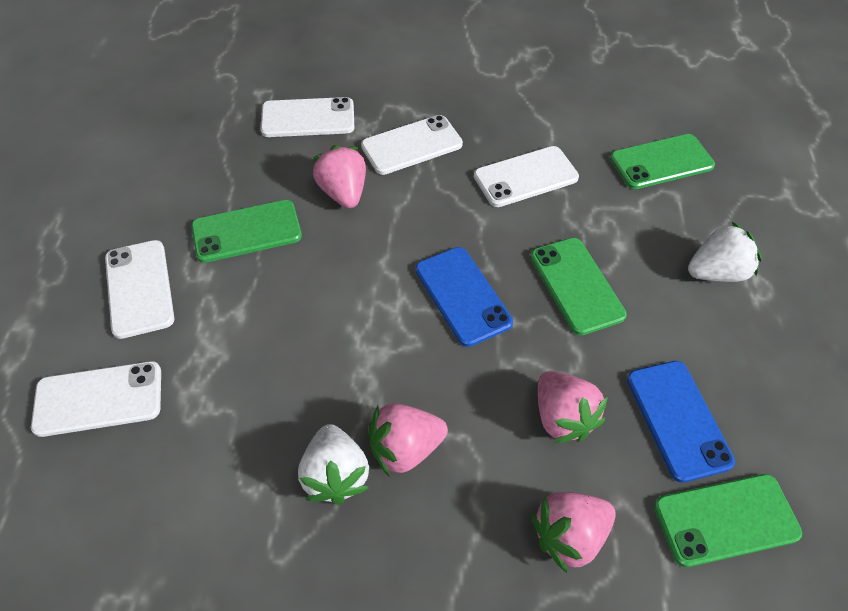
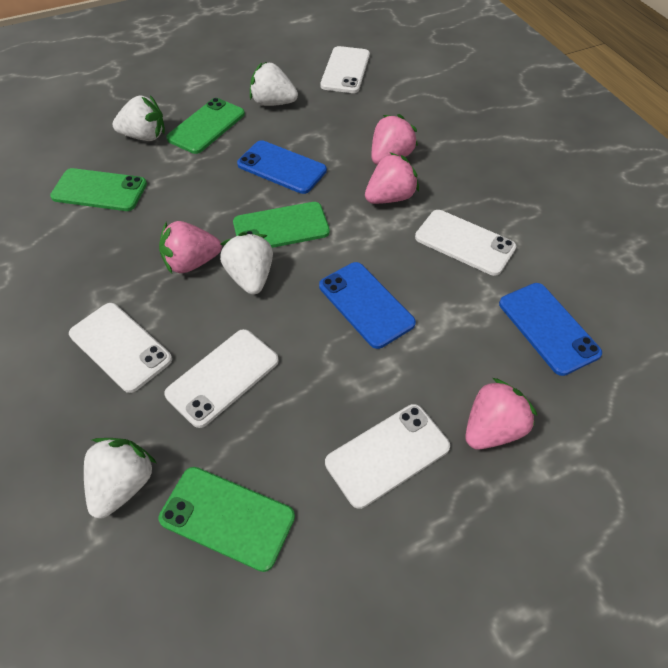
blue phone: 2 -> 3
white strawberry: 2 -> 4

